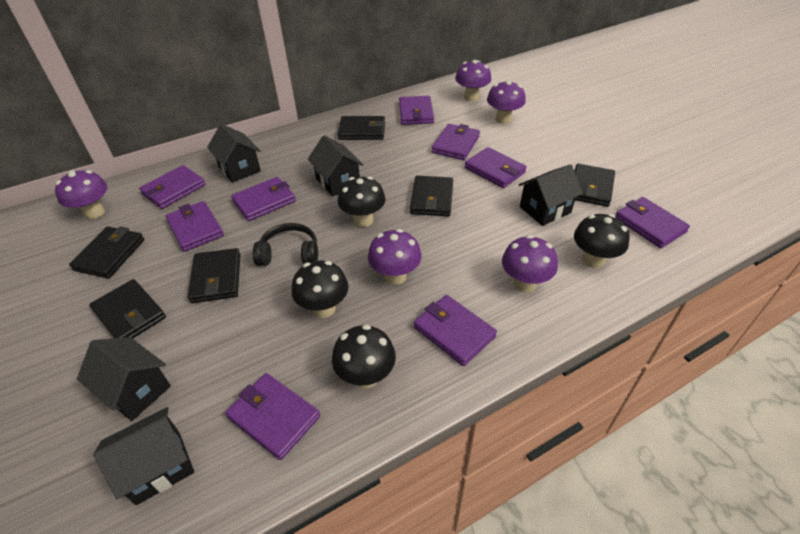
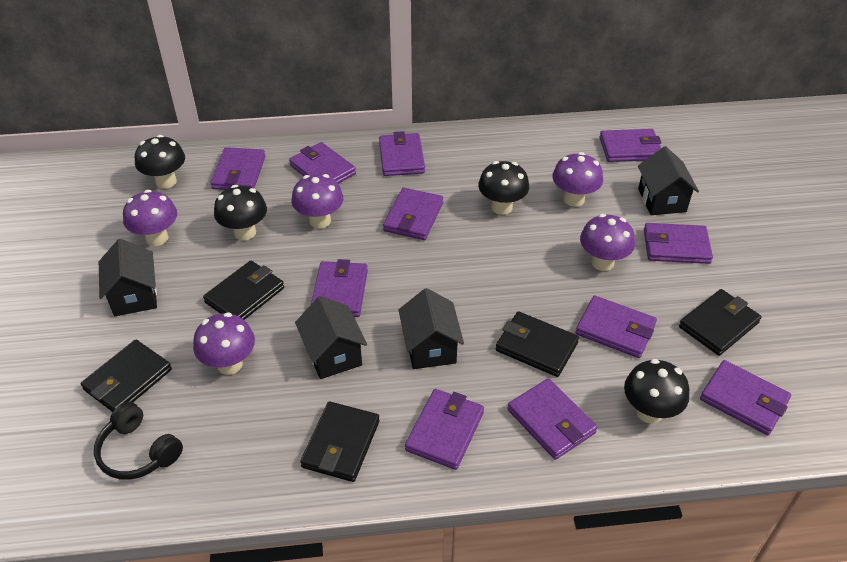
black house: 5 -> 4
black wallet: 6 -> 5
purple wallet: 9 -> 11

